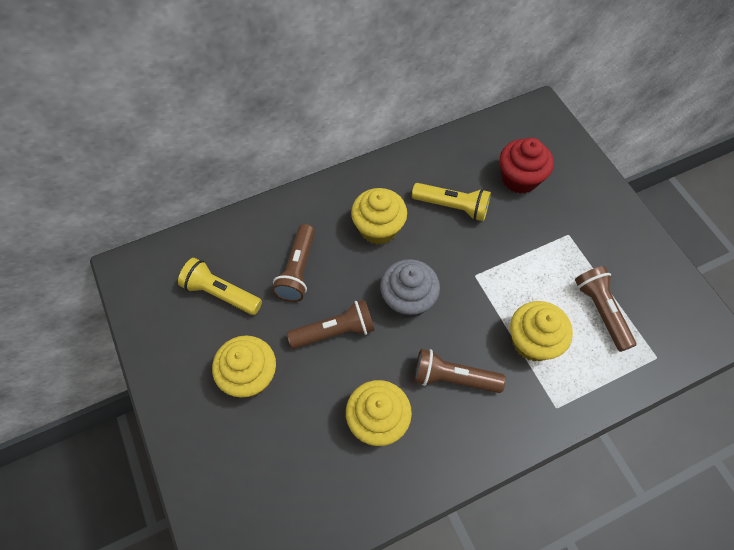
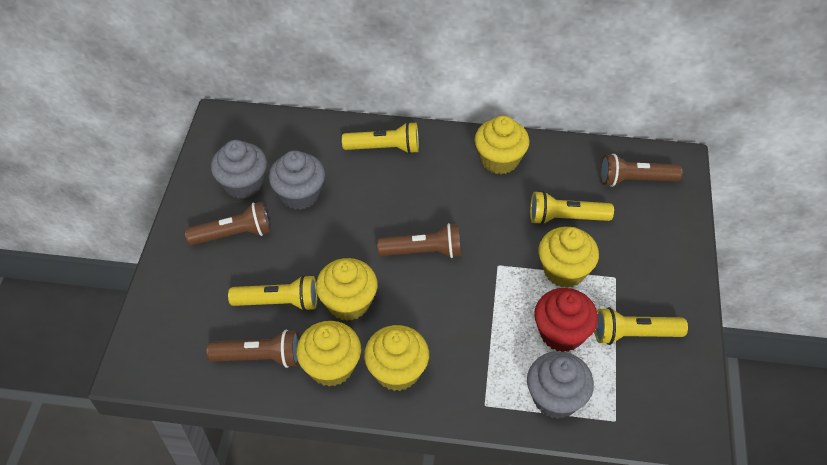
grey cupcake: 1 -> 3
yellow cupcake: 4 -> 5
yellow flashlight: 2 -> 4

